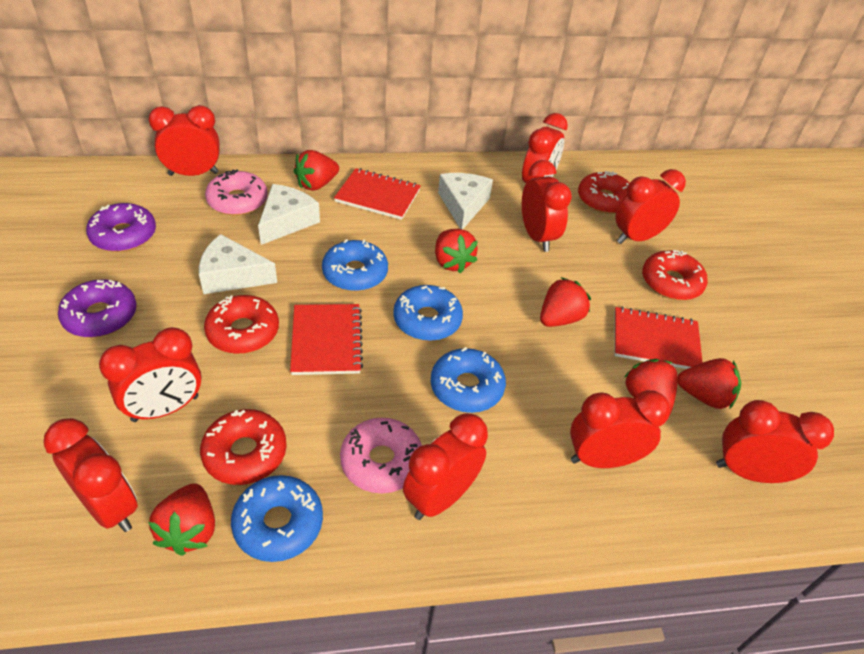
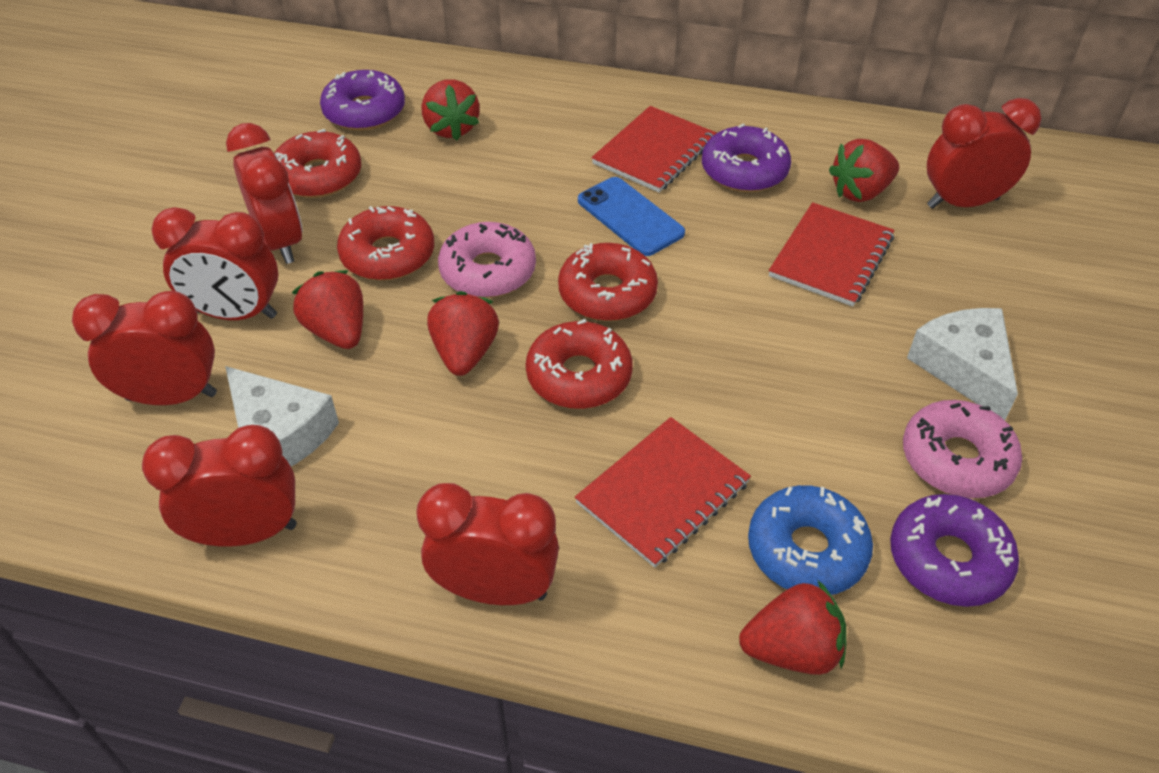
blue donut: 4 -> 1
blue phone: 0 -> 1
purple donut: 2 -> 3
red clock: 9 -> 6
red strawberry: 6 -> 5
white cheese: 3 -> 2

